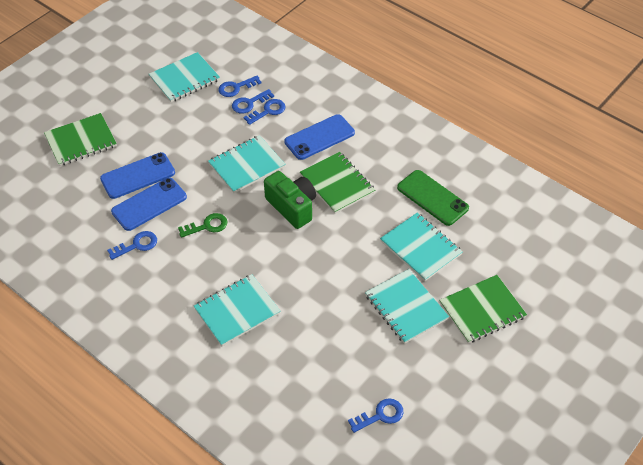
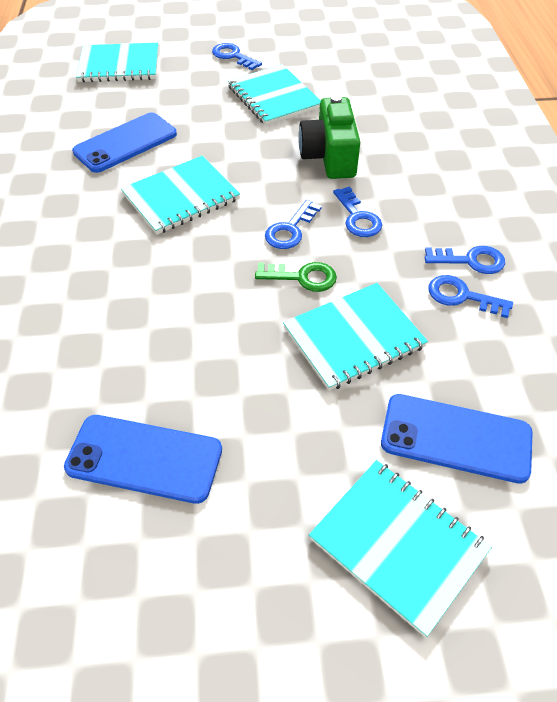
green notebook: 3 -> 0
green phone: 1 -> 0

